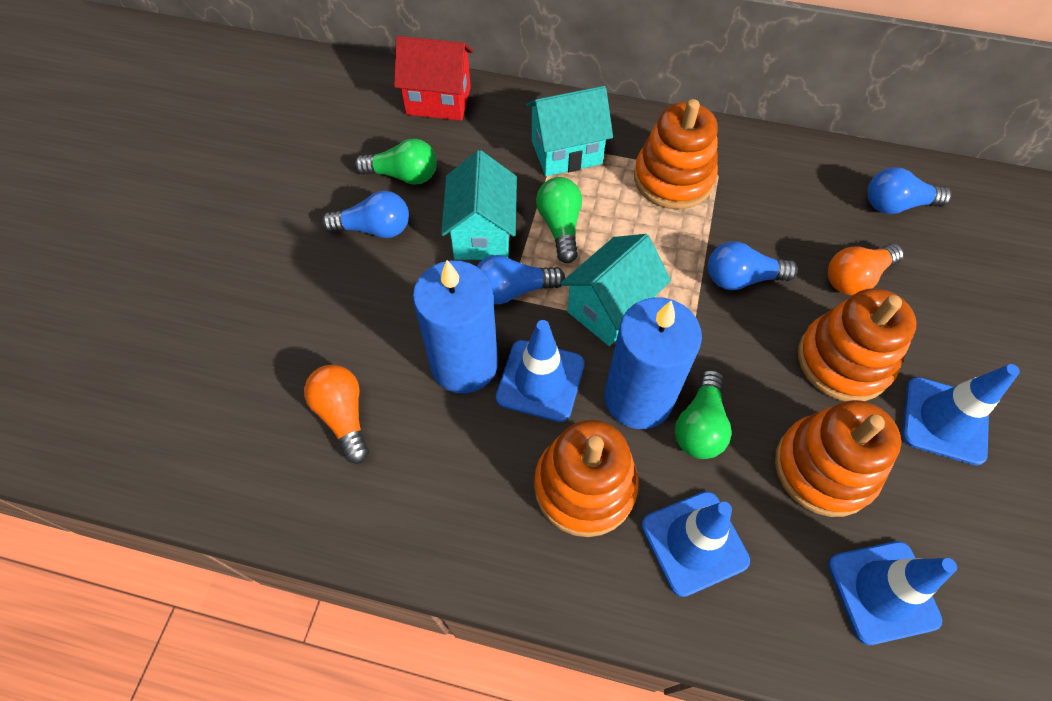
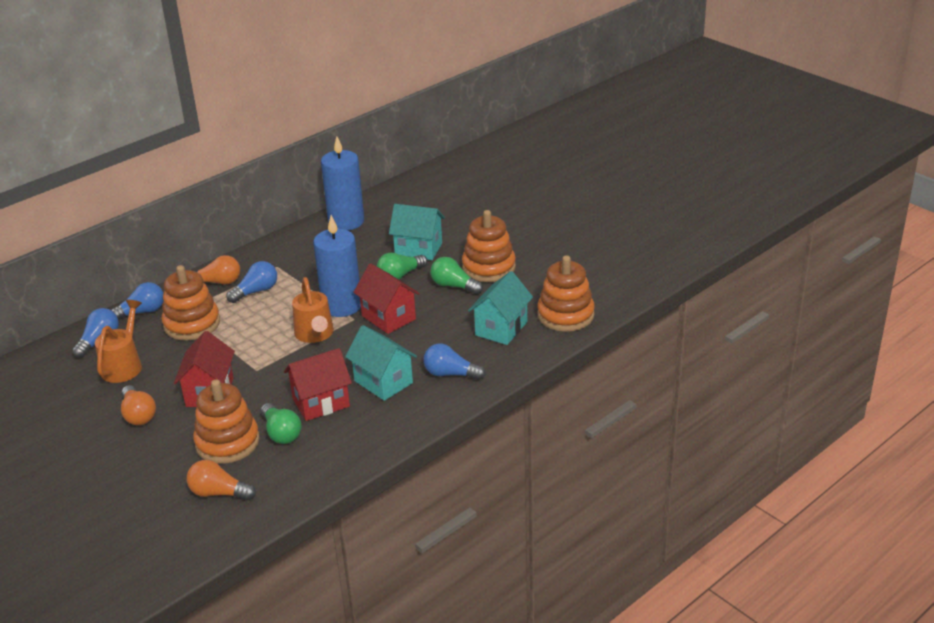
blue traffic cone: 4 -> 0
orange light bulb: 2 -> 3
orange watering can: 0 -> 2
red house: 1 -> 3

